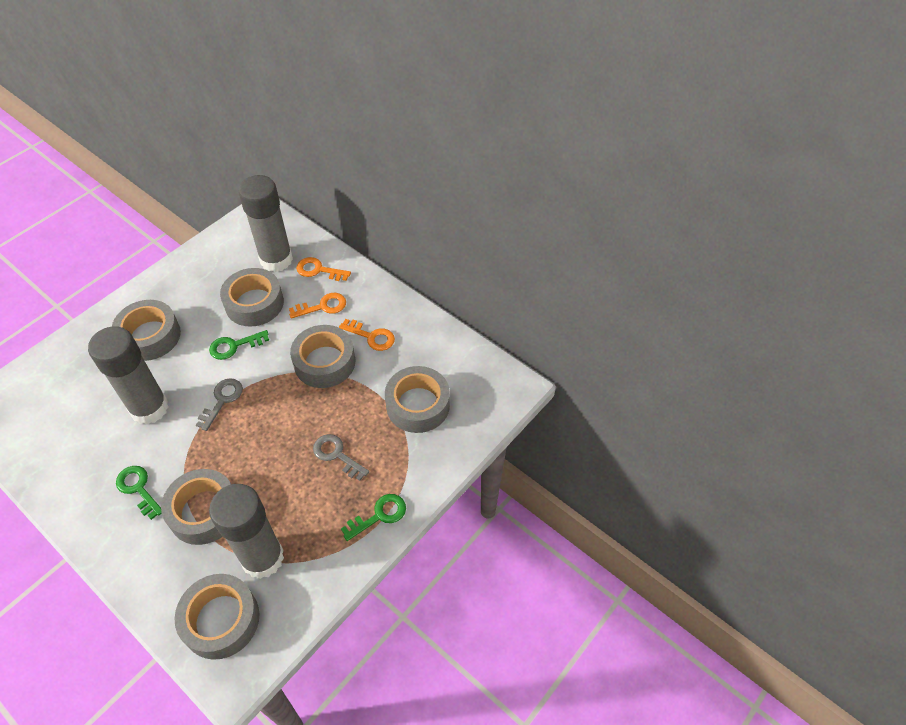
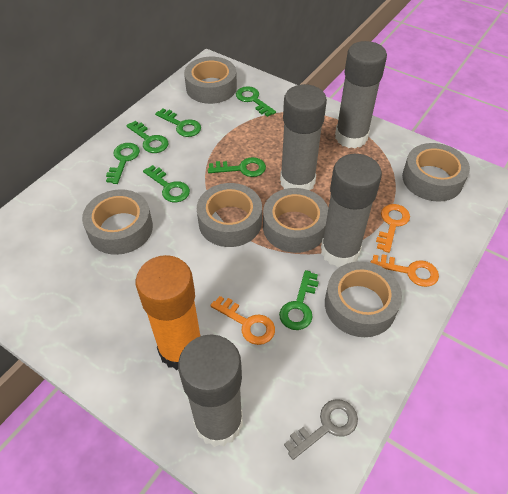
green key: 3 -> 7
grey glue stick: 3 -> 4
grey key: 2 -> 1
orange glue stick: 0 -> 1

